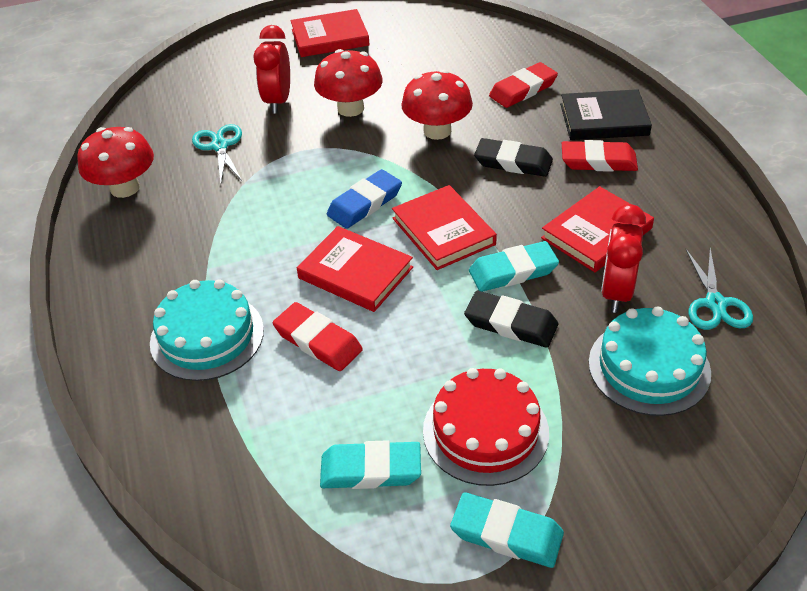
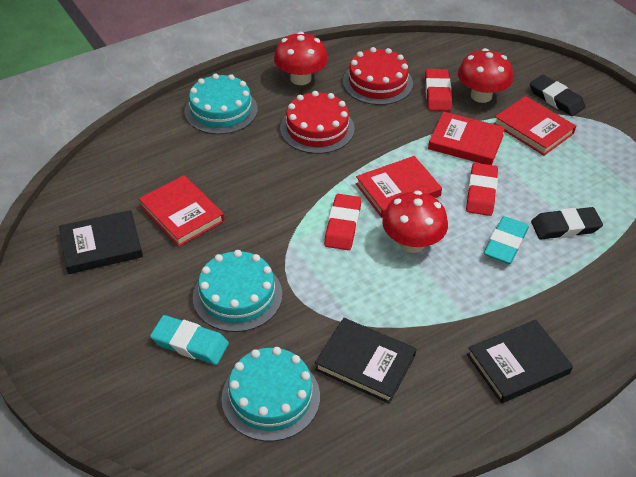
black book: 1 -> 3
blue eraser: 1 -> 0
red cake: 1 -> 2
red clock: 2 -> 0
turquoise cake: 2 -> 3
turquoise eraser: 3 -> 2
turquoise scissors: 2 -> 0

